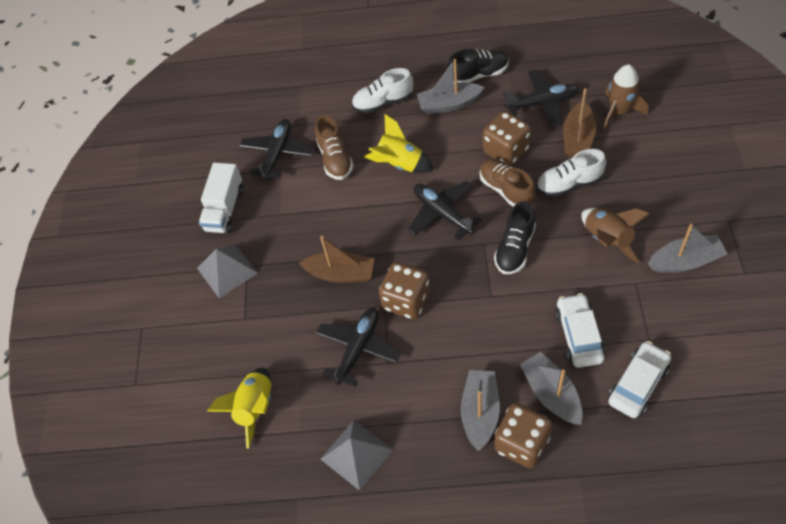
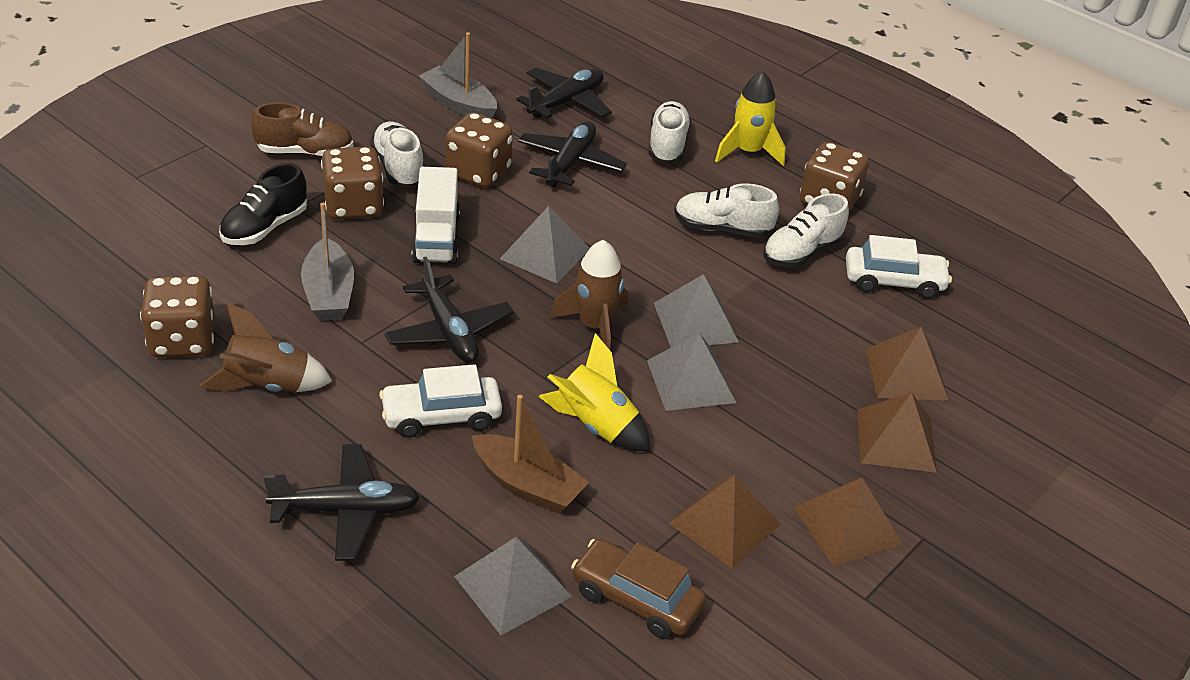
black shoe: 2 -> 1
brown boat: 2 -> 1
brown car: 0 -> 1
brown dice: 3 -> 4
brown pyramid: 0 -> 4
brown shoe: 2 -> 1
grey boat: 4 -> 2
grey pyramid: 2 -> 4
white shoe: 2 -> 4

